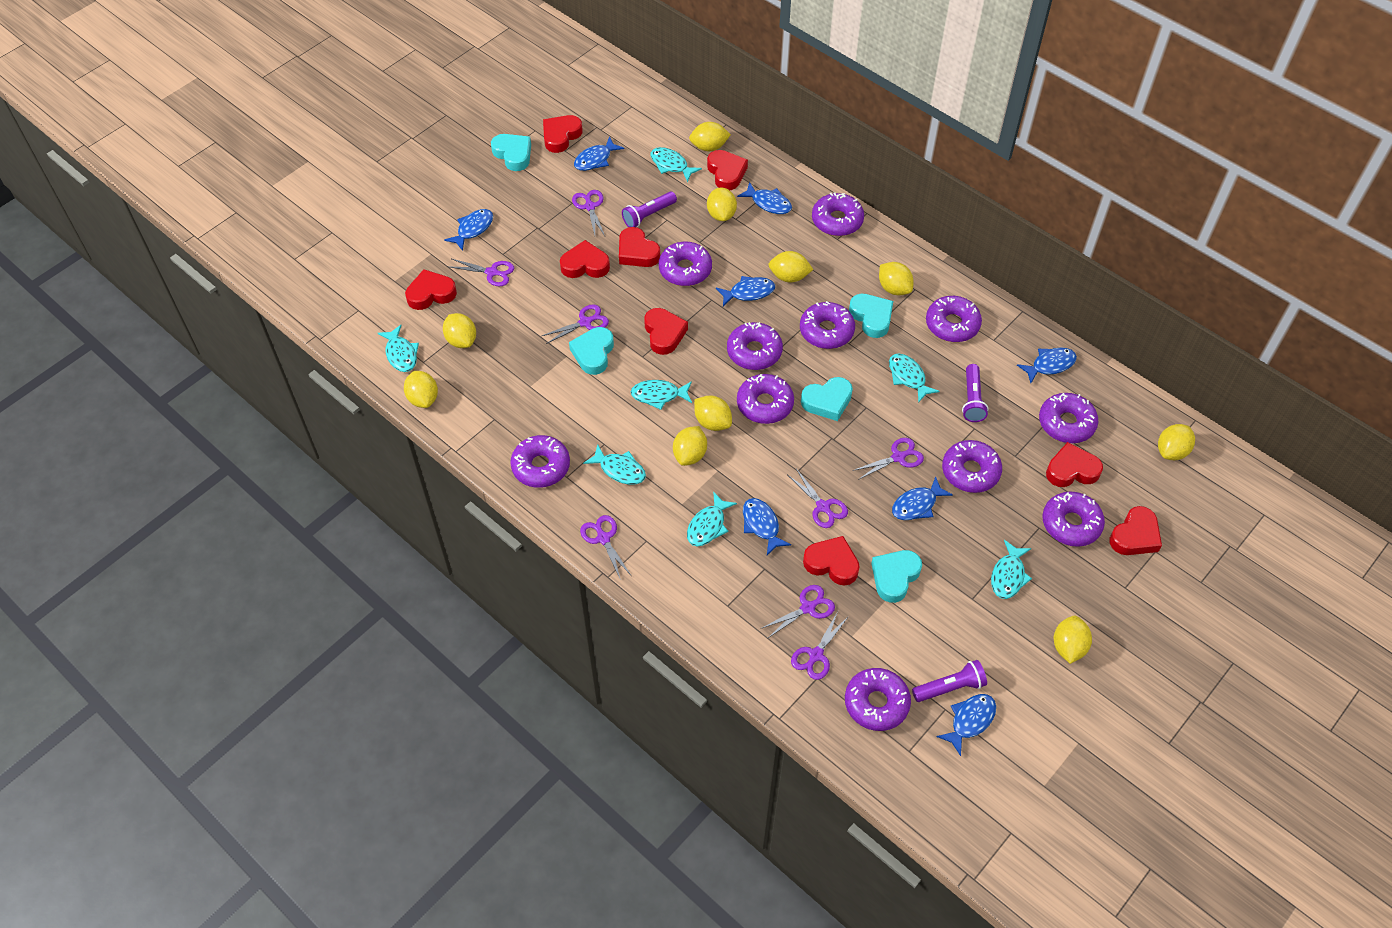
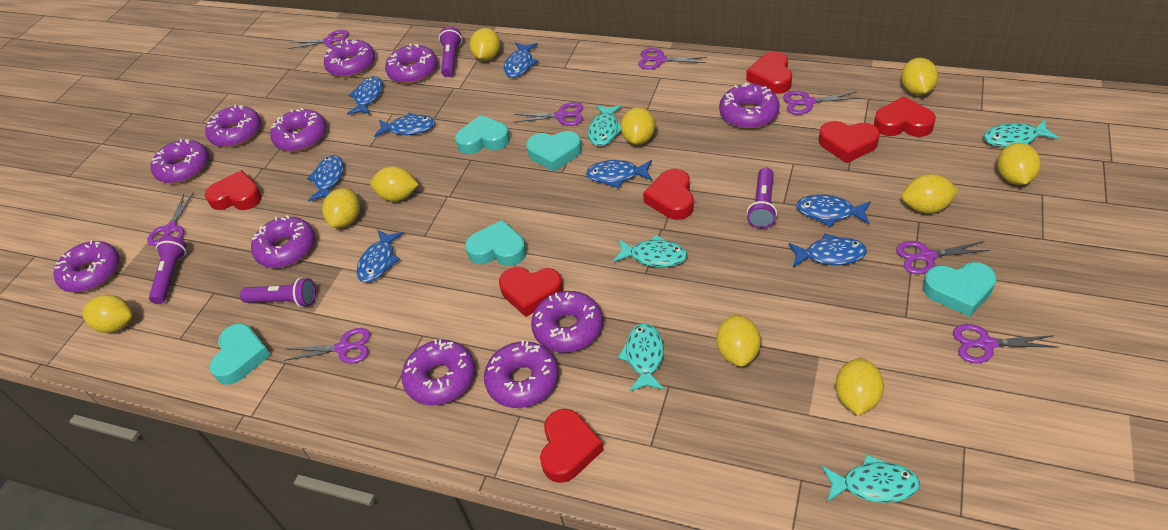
purple flashlight: 3 -> 4
red heart: 9 -> 7
turquoise fish: 7 -> 5

